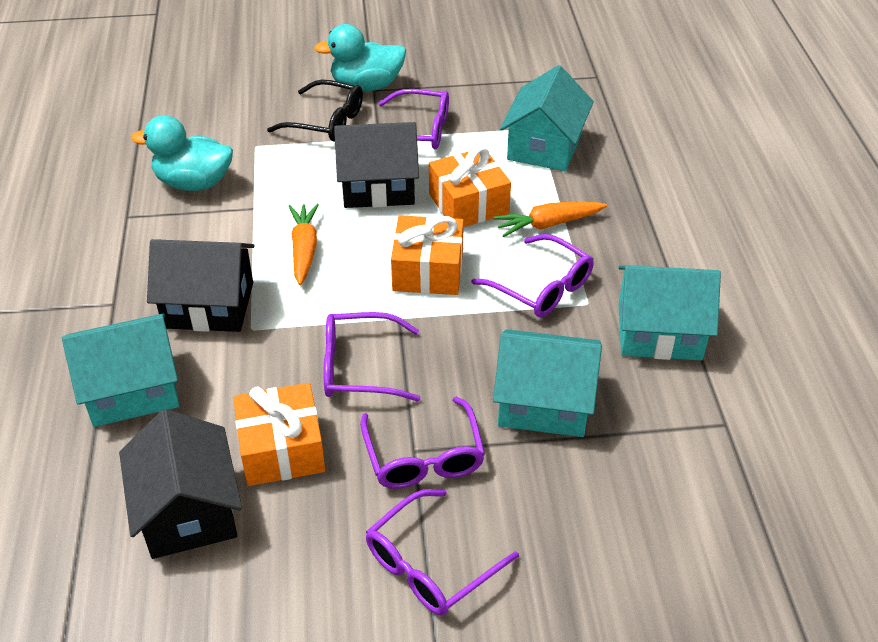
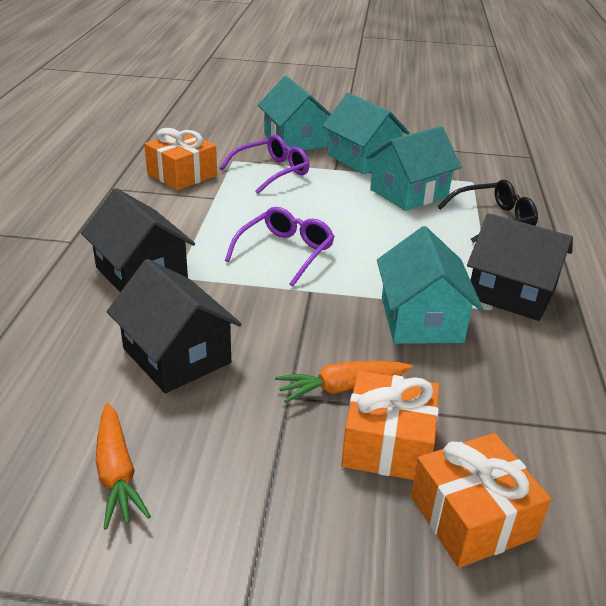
purple glasses: 5 -> 2
turquoise duck: 2 -> 0

